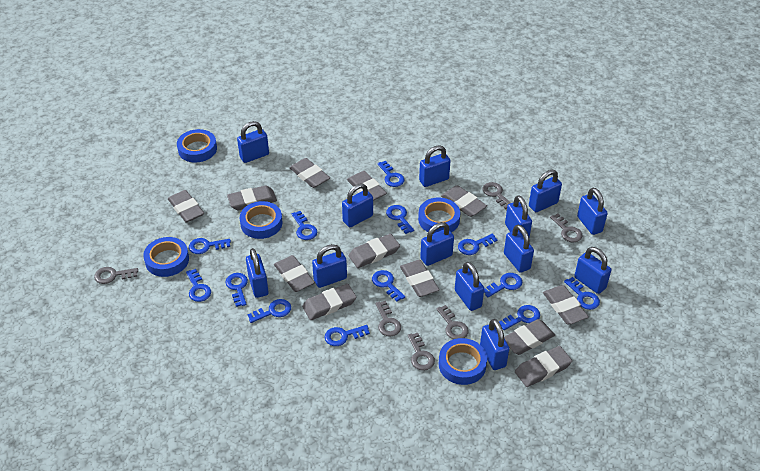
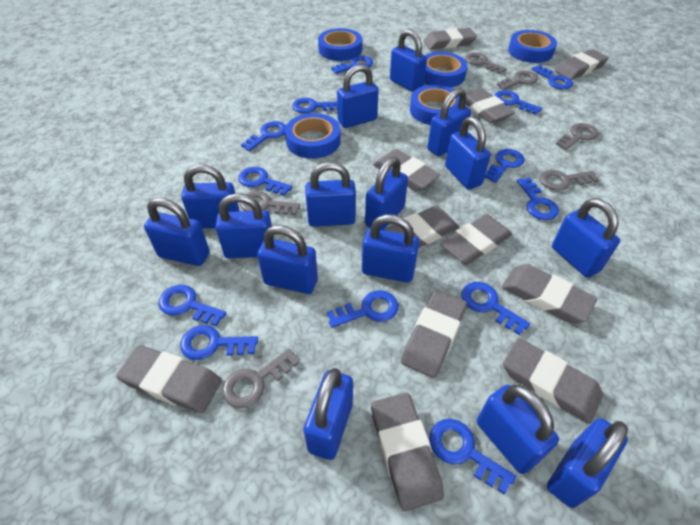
blue padlock: 13 -> 15
grey eraser: 12 -> 11

